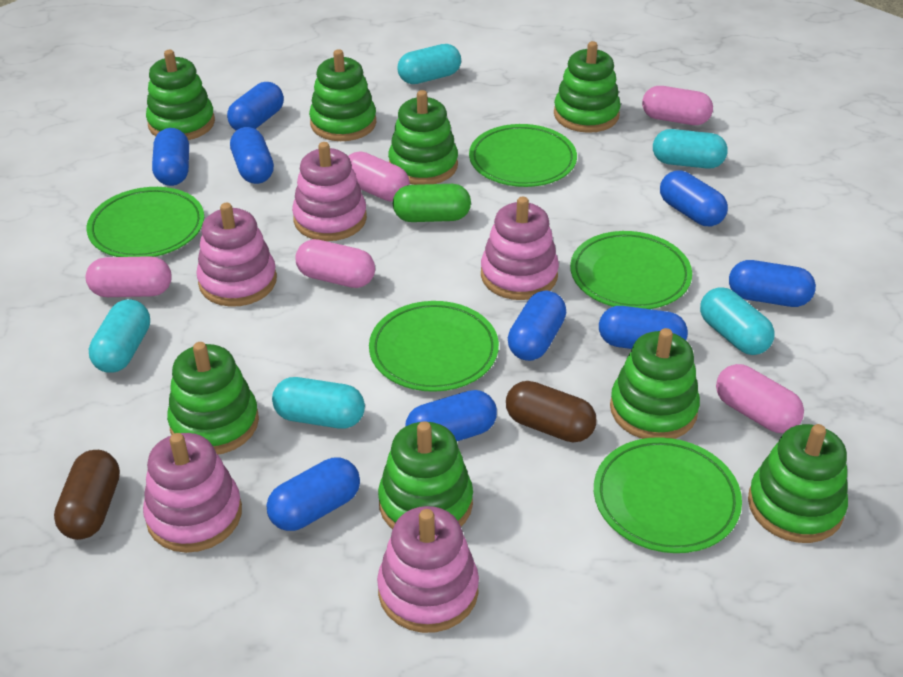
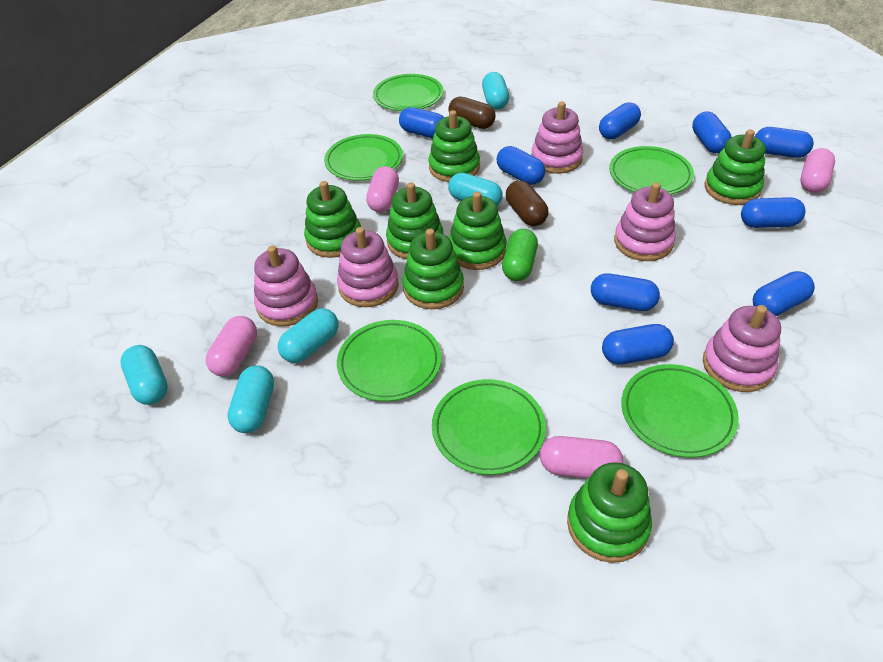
green plate: 5 -> 6
green stacking toy: 8 -> 7
pink capsule: 5 -> 4

